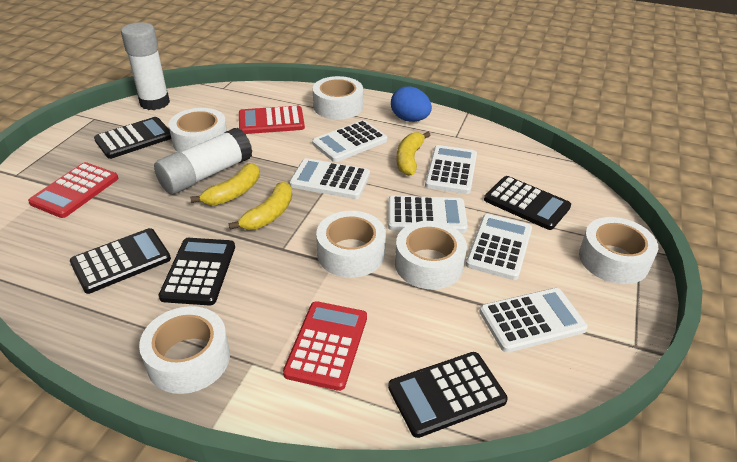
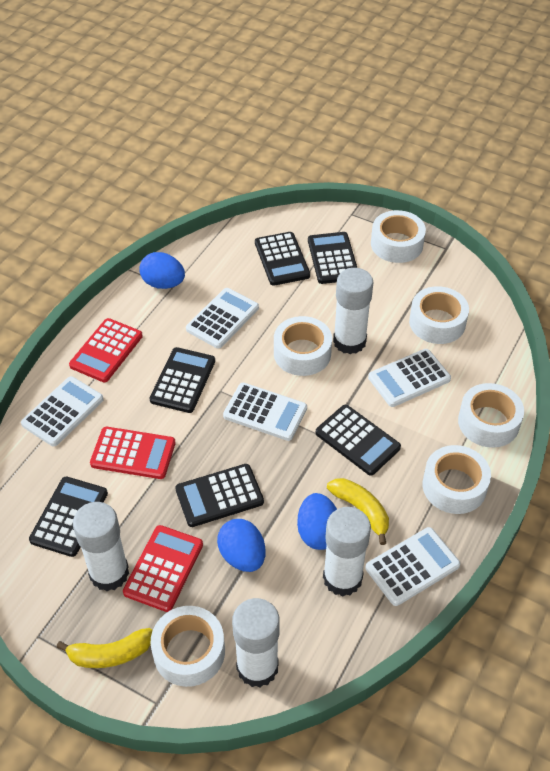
black calculator: 5 -> 6
blue egg: 1 -> 3
white calculator: 6 -> 5
white glue stick: 2 -> 4
yellow banana: 3 -> 2

